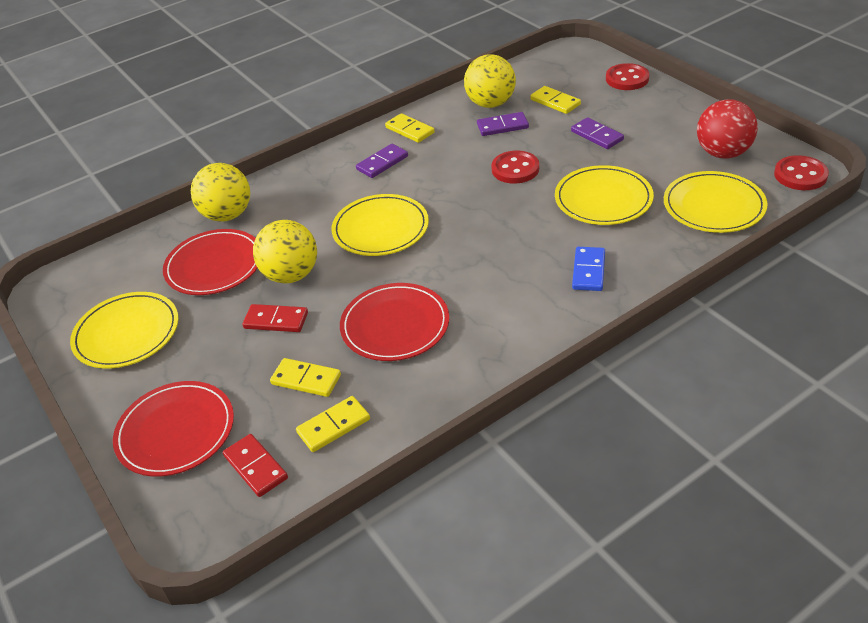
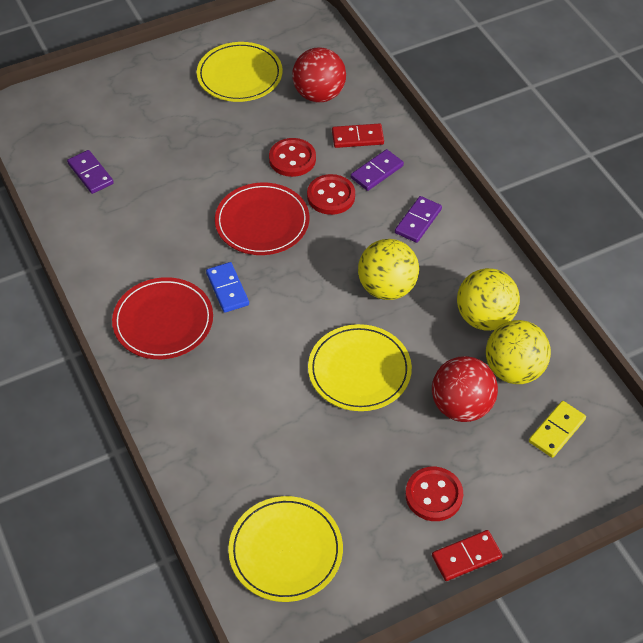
red ball: 1 -> 2
red plate: 3 -> 2
yellow domino: 4 -> 1
yellow plate: 4 -> 3

